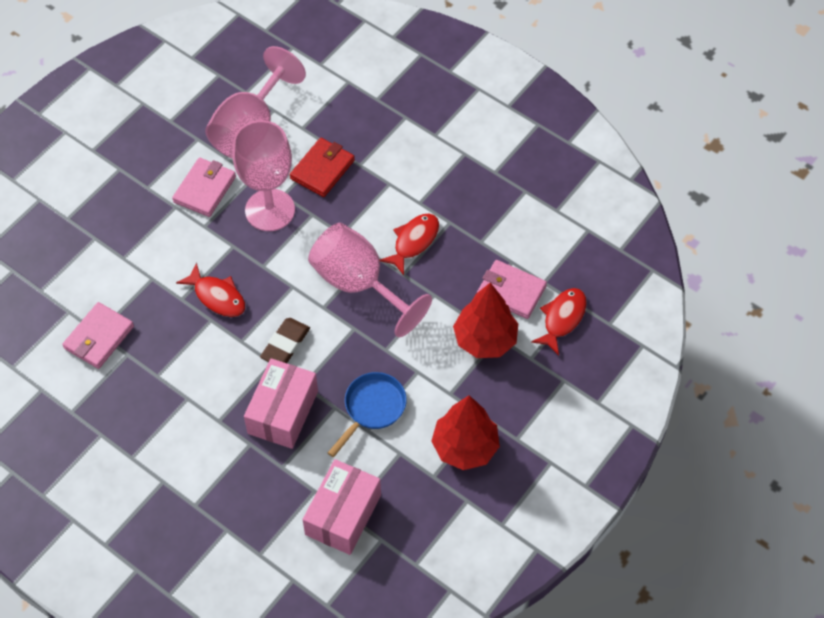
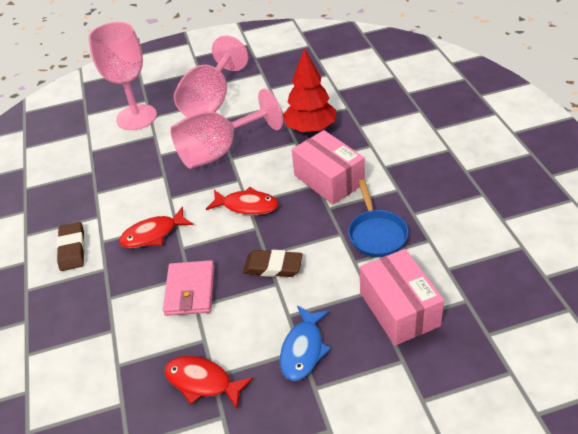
blue fish: 0 -> 1
brown eraser: 1 -> 2
pink wallet: 3 -> 1
red tree: 2 -> 1
red wallet: 1 -> 0

